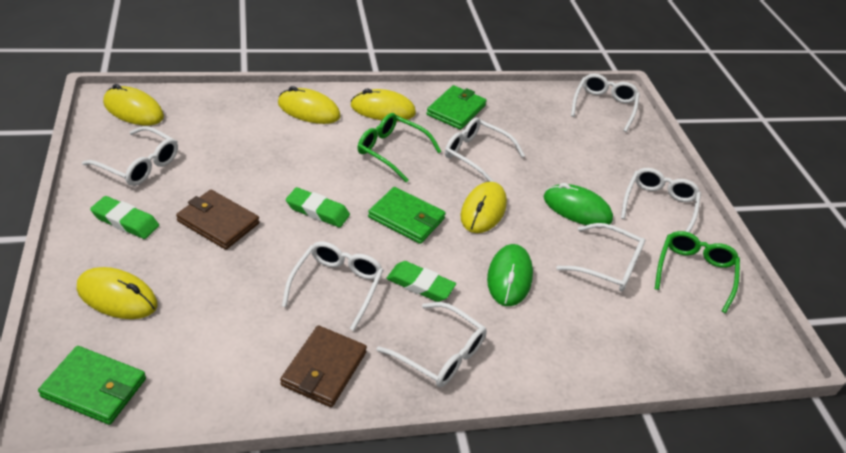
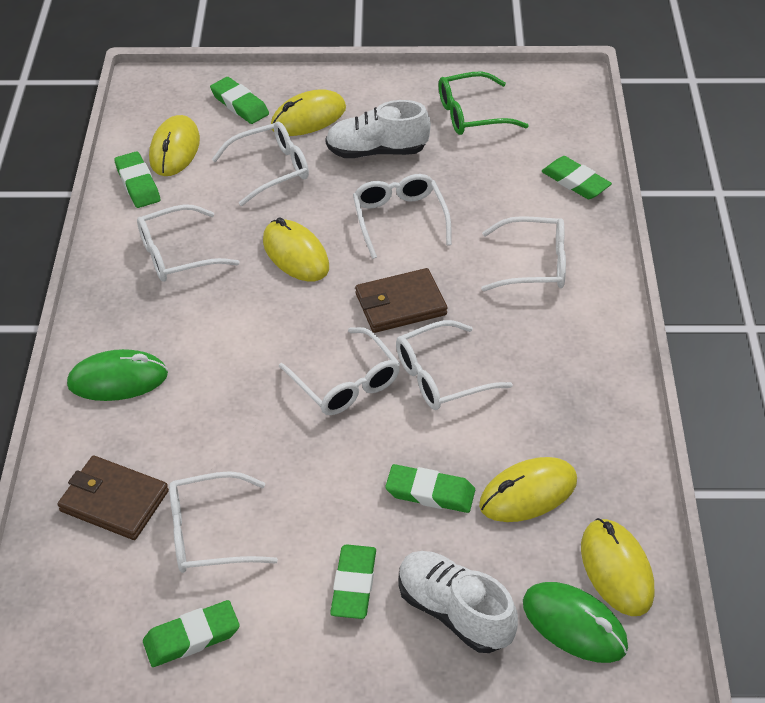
green eraser: 3 -> 6
green glasses: 2 -> 1
green wallet: 3 -> 0
white shoe: 0 -> 2

